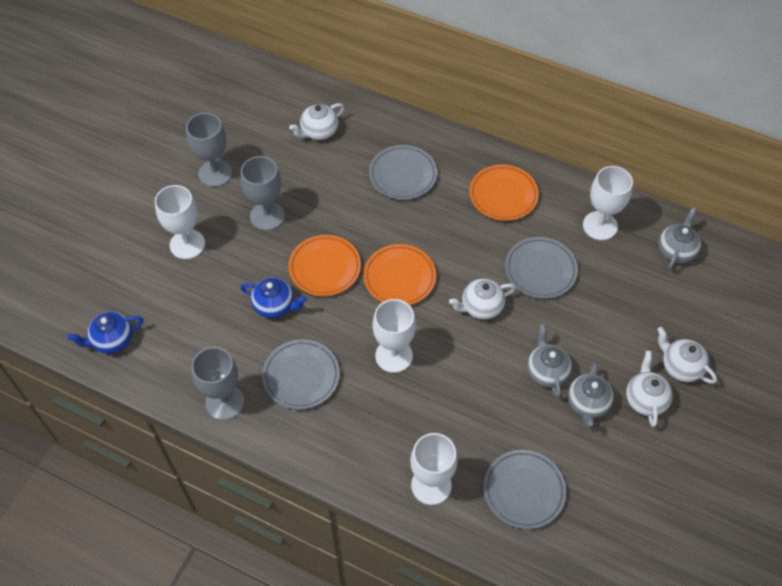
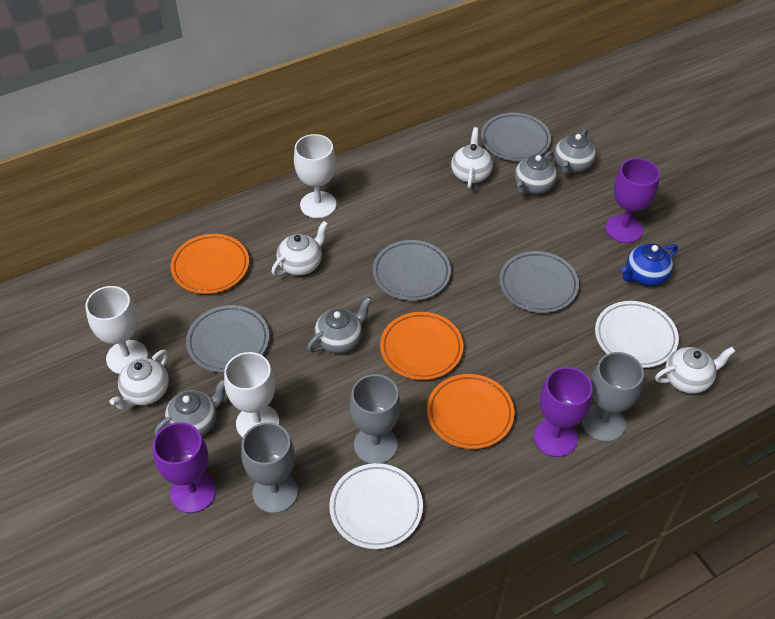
blue teapot: 2 -> 1
grey teapot: 3 -> 4
purple goblet: 0 -> 3
white goblet: 4 -> 3
white plate: 0 -> 2

